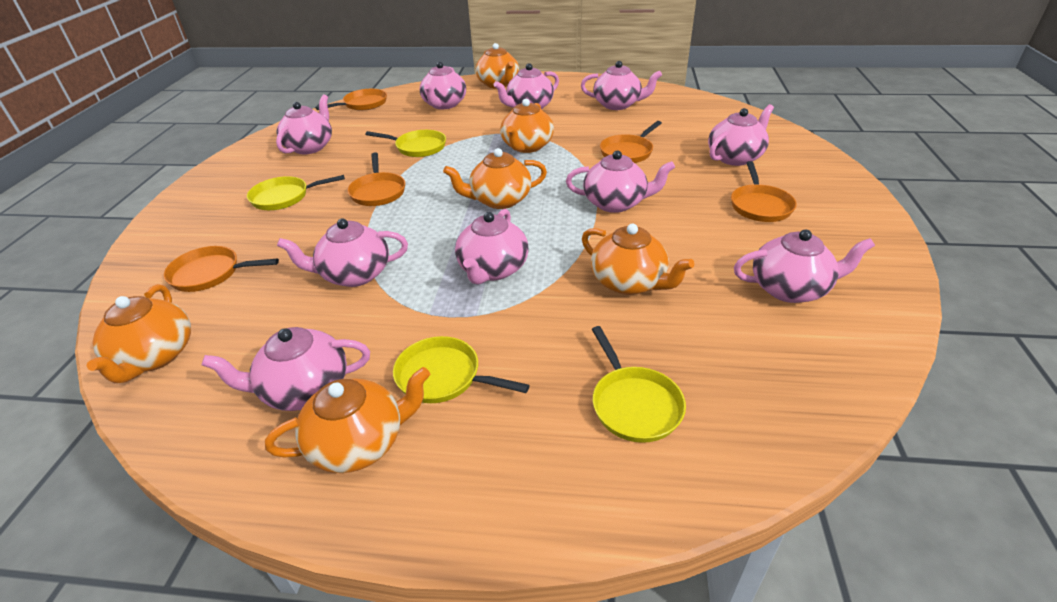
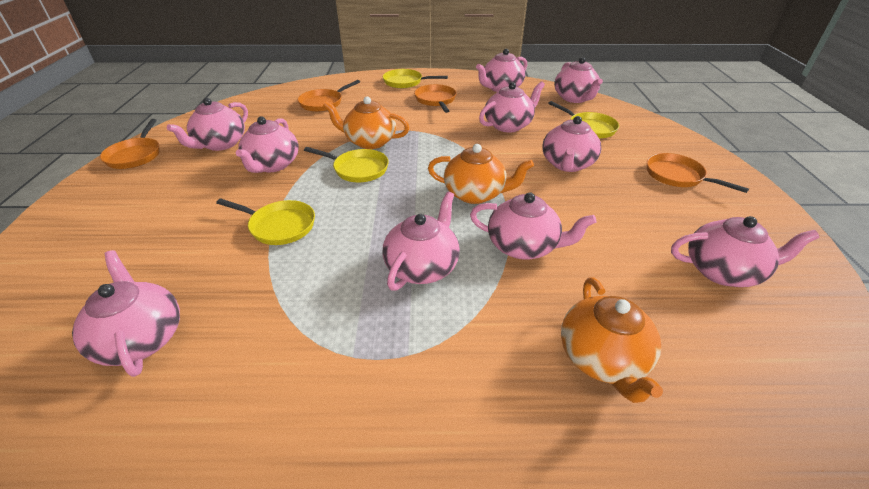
orange pan: 5 -> 4
orange teapot: 6 -> 3

